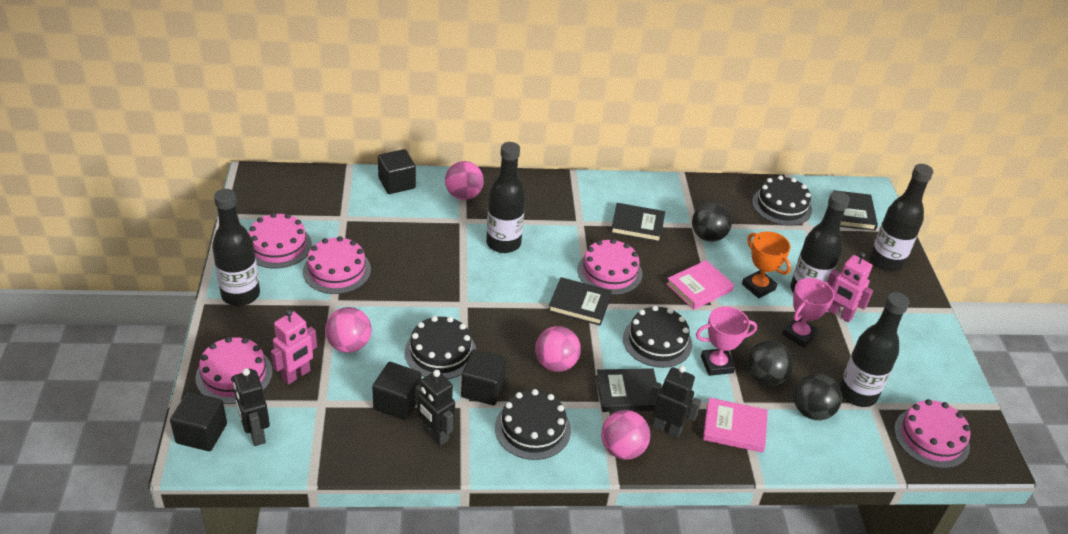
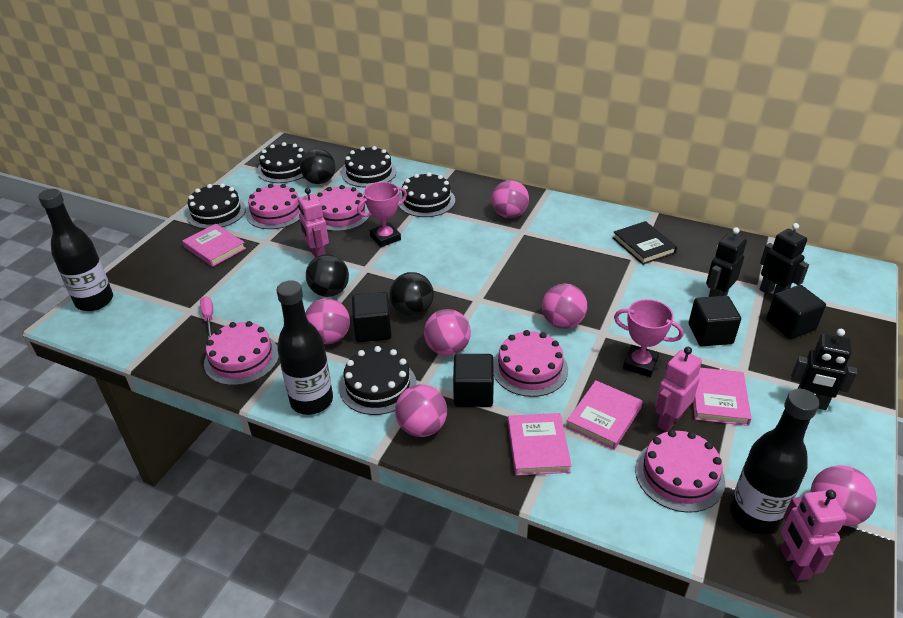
black book: 4 -> 1
black bottle: 5 -> 3
black cake: 4 -> 5
orange trophy: 1 -> 0
pink ball: 4 -> 6
pink book: 2 -> 4
pink robot: 2 -> 3
pink screwdriver: 0 -> 1

